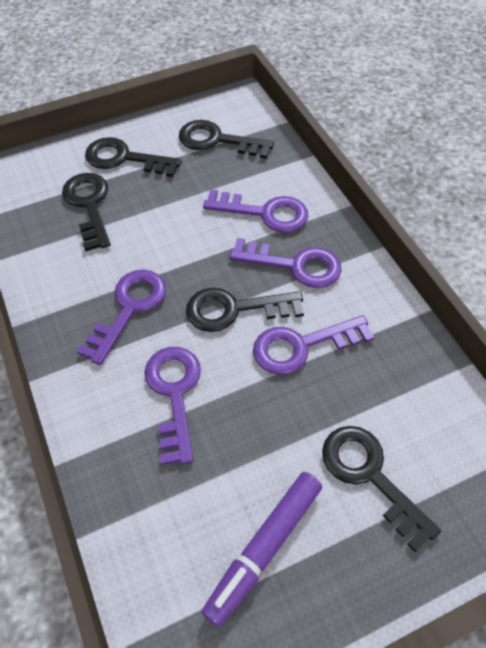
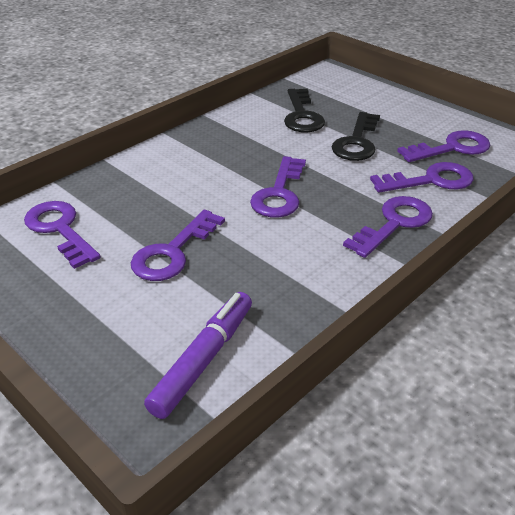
black key: 5 -> 2
purple key: 5 -> 6

